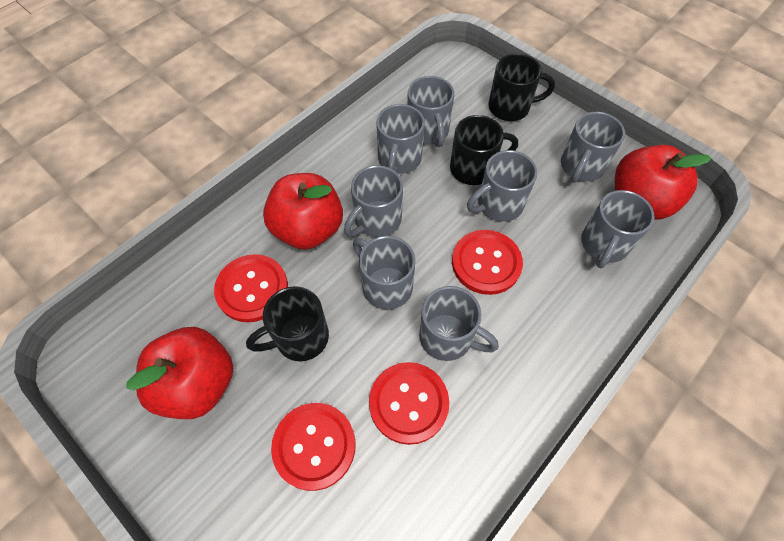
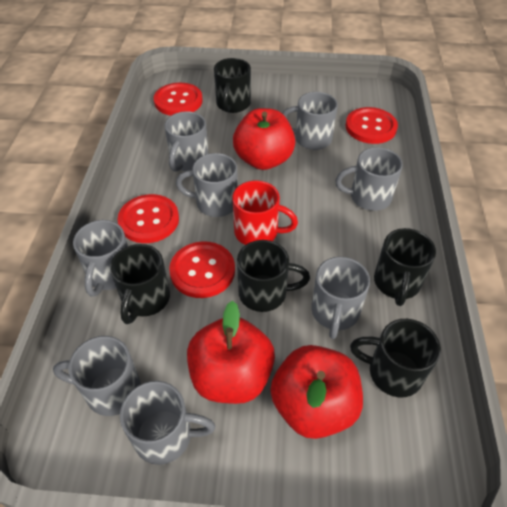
black mug: 3 -> 5
red mug: 0 -> 1

